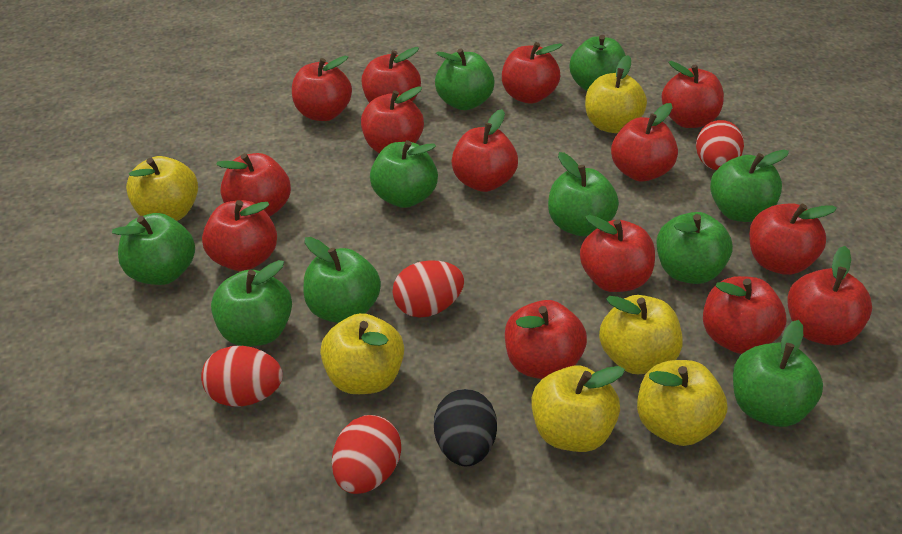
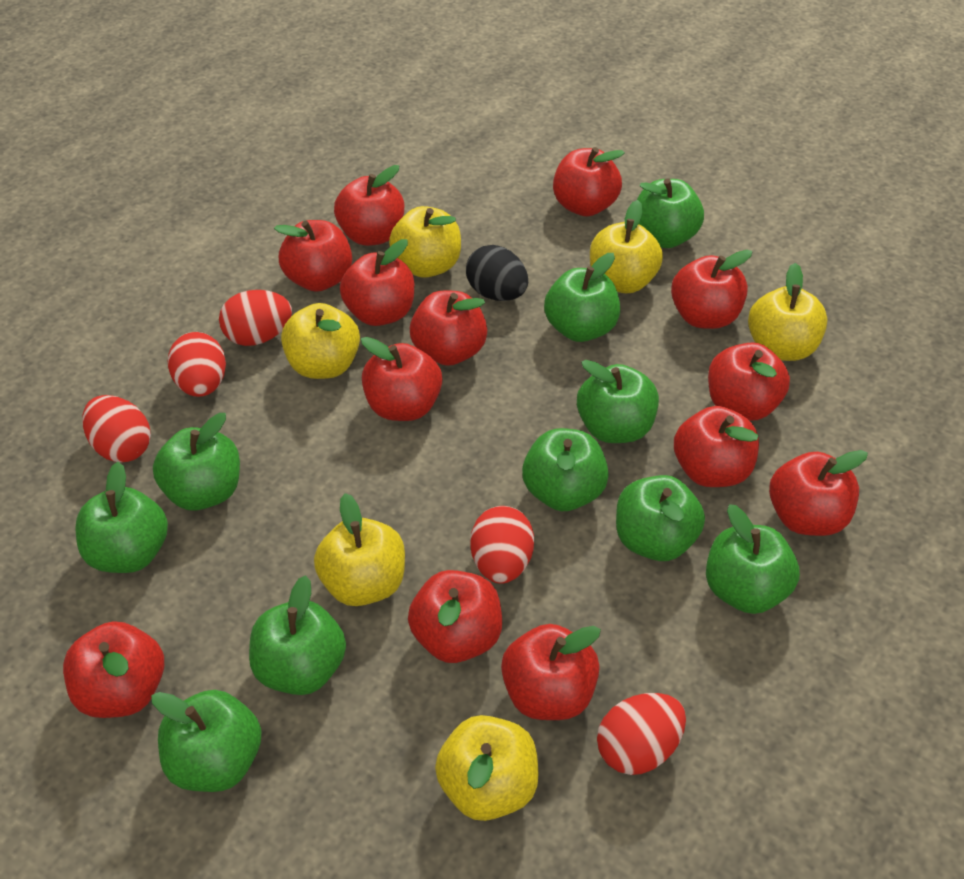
red apple: 14 -> 13
red egg: 4 -> 5

